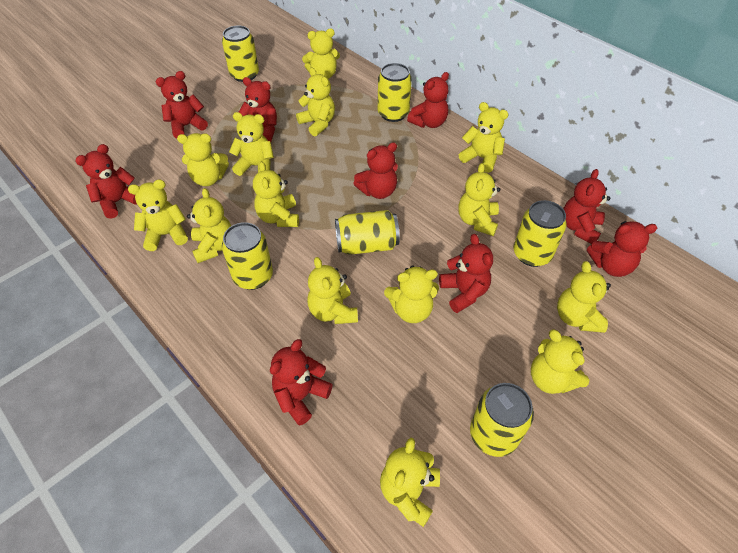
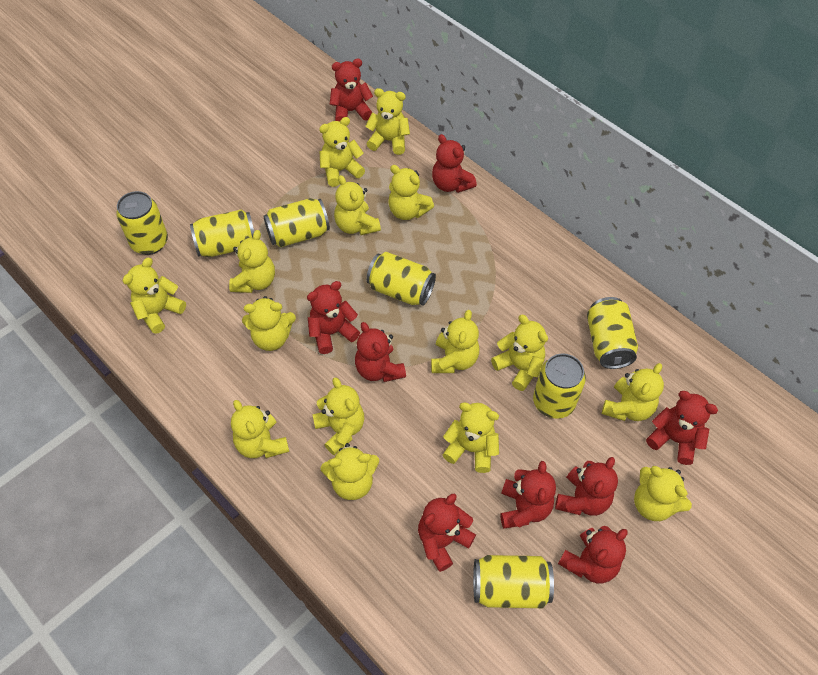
yellow can: 6 -> 7
yellow teddy bear: 14 -> 15

